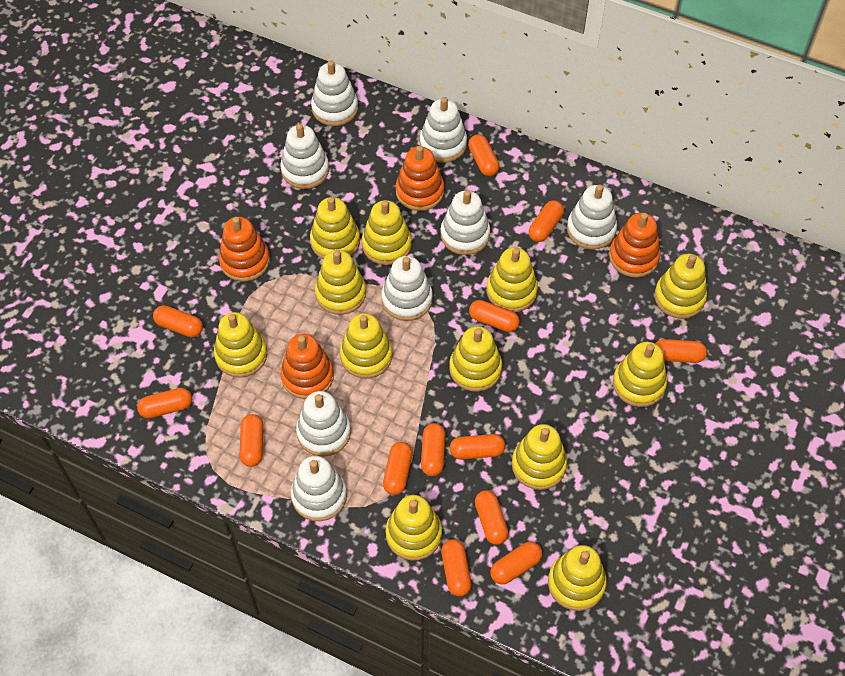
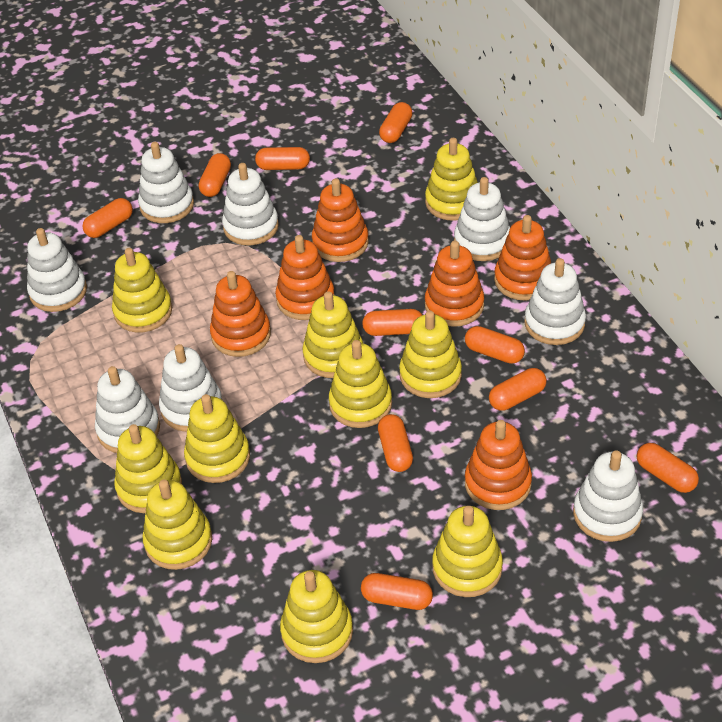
orange capsule: 13 -> 10
orange stacking toy: 4 -> 6
yellow stacking toy: 12 -> 10

